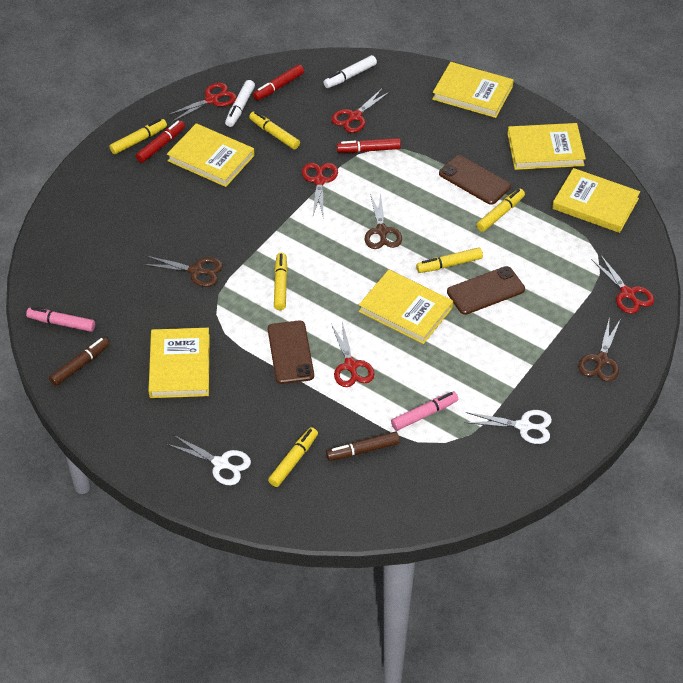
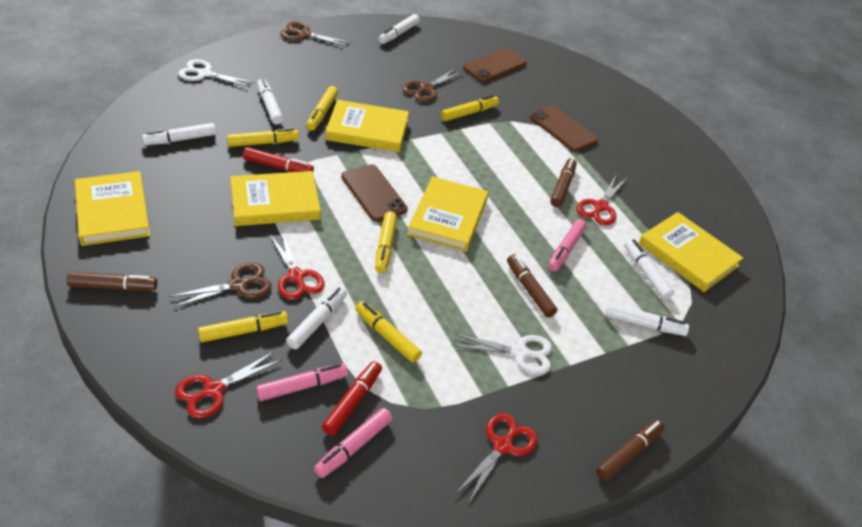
brown marker: 2 -> 4
pink marker: 2 -> 3
red marker: 3 -> 2
red scissors: 5 -> 4
white marker: 2 -> 6
yellow book: 6 -> 5

